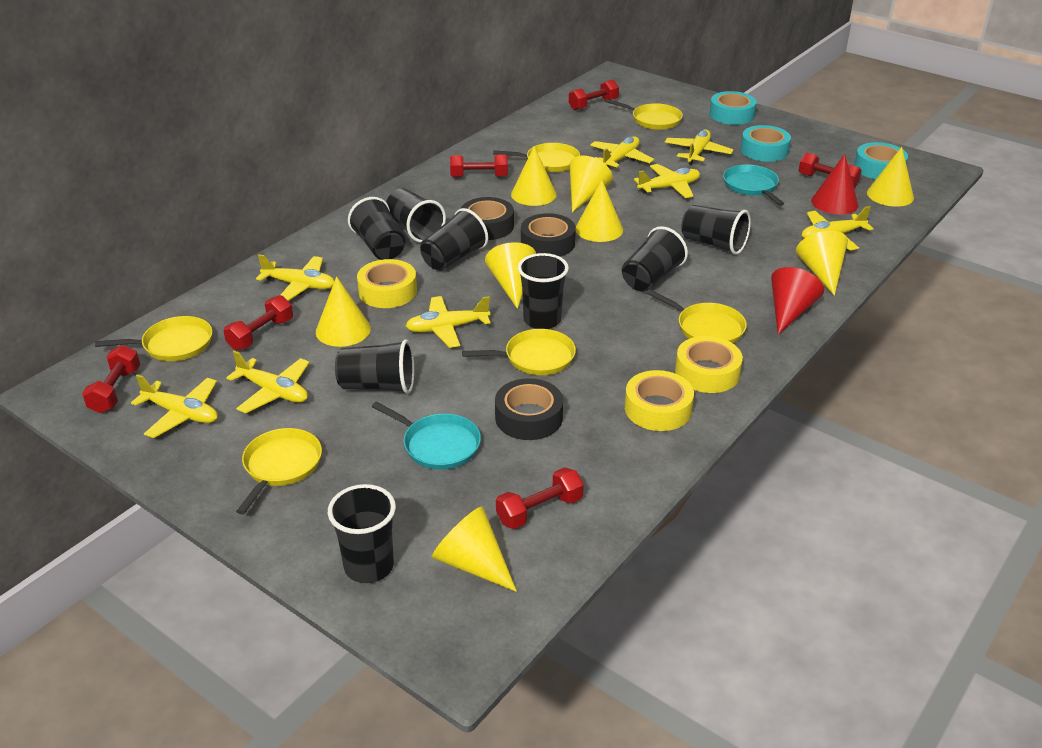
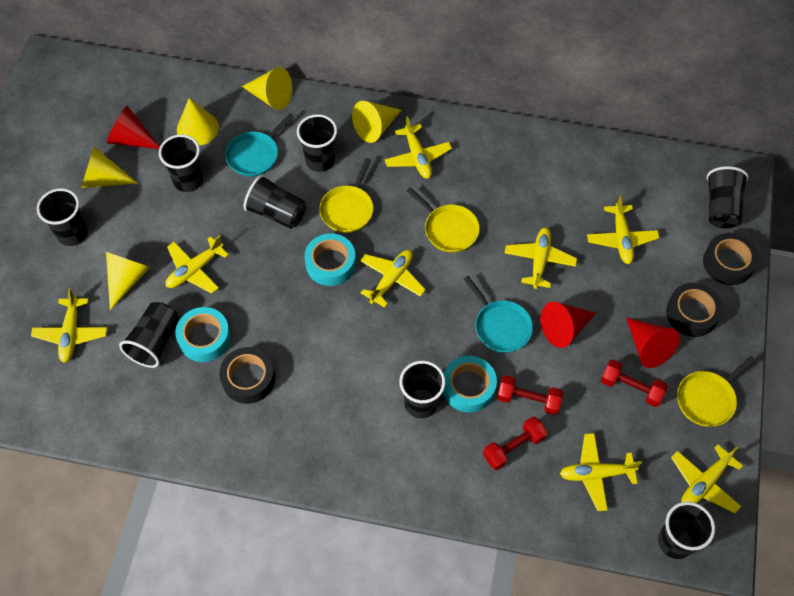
red cone: 2 -> 3
red dumbbell: 6 -> 3
yellow cone: 8 -> 5
yellow pan: 6 -> 3
yellow tape: 3 -> 0

